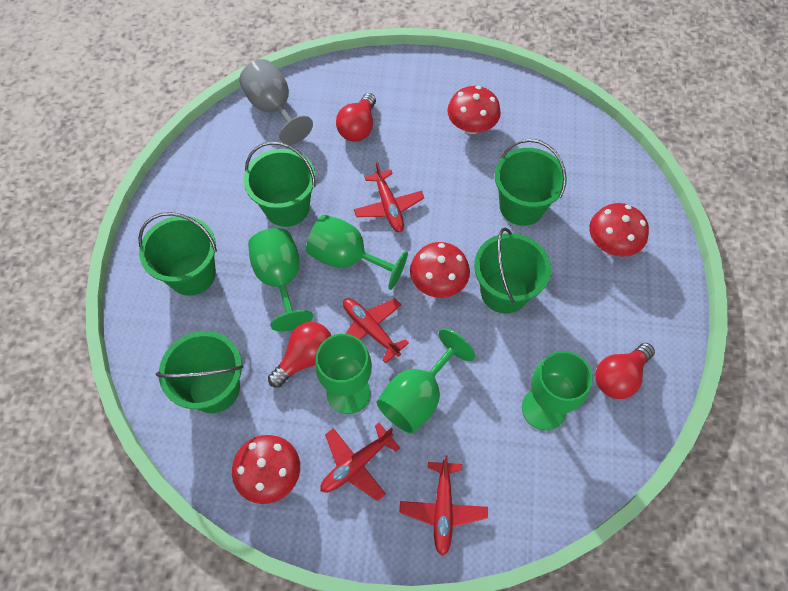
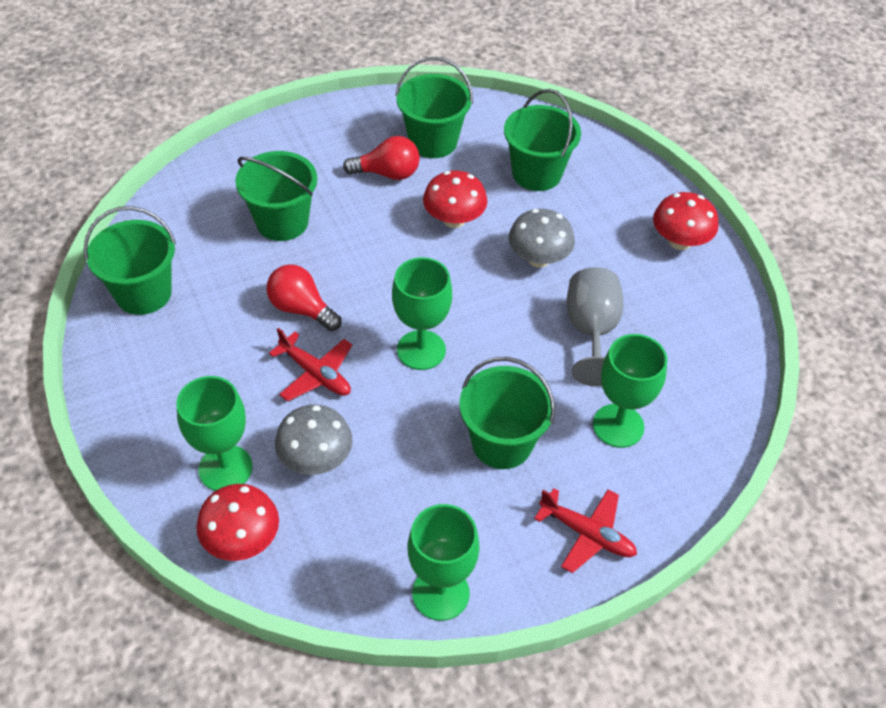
green goblet: 5 -> 4
grey mushroom: 0 -> 2
red light bulb: 3 -> 2
red mushroom: 4 -> 3
red plane: 4 -> 2

